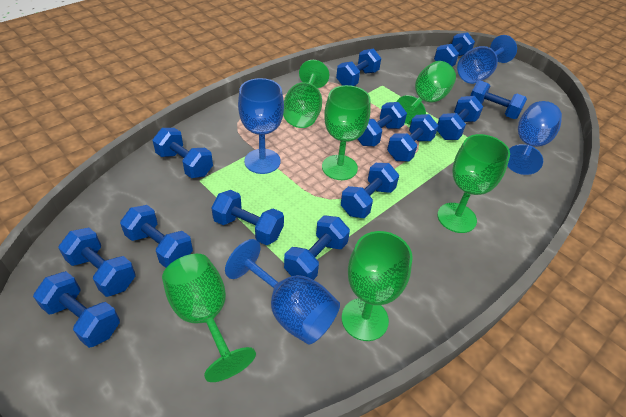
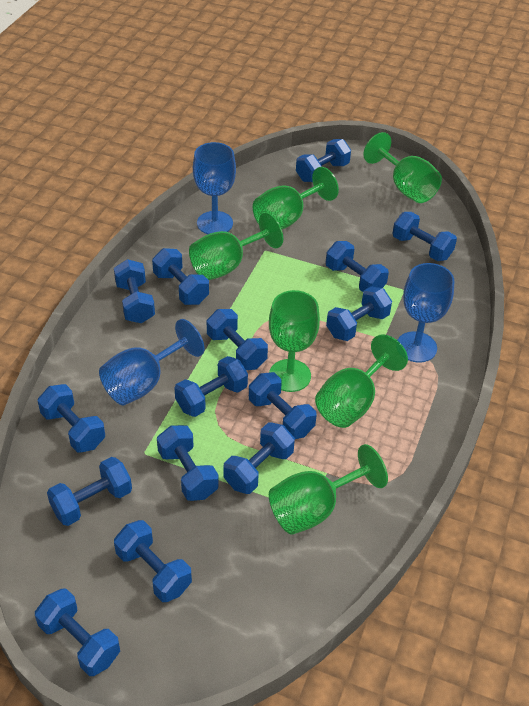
blue dumbbell: 13 -> 15
blue goblet: 4 -> 3

